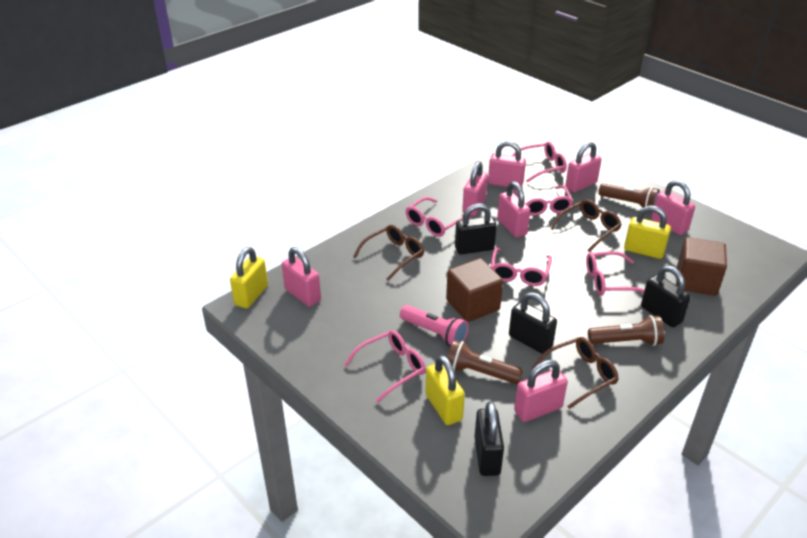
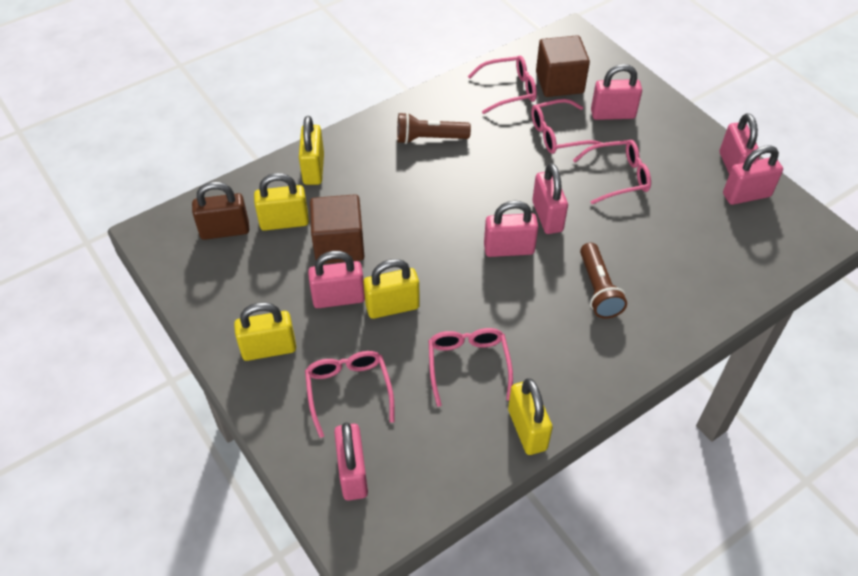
black padlock: 4 -> 0
brown flashlight: 3 -> 2
brown glasses: 3 -> 0
brown padlock: 0 -> 1
pink flashlight: 1 -> 0
pink glasses: 6 -> 5
yellow padlock: 3 -> 5

